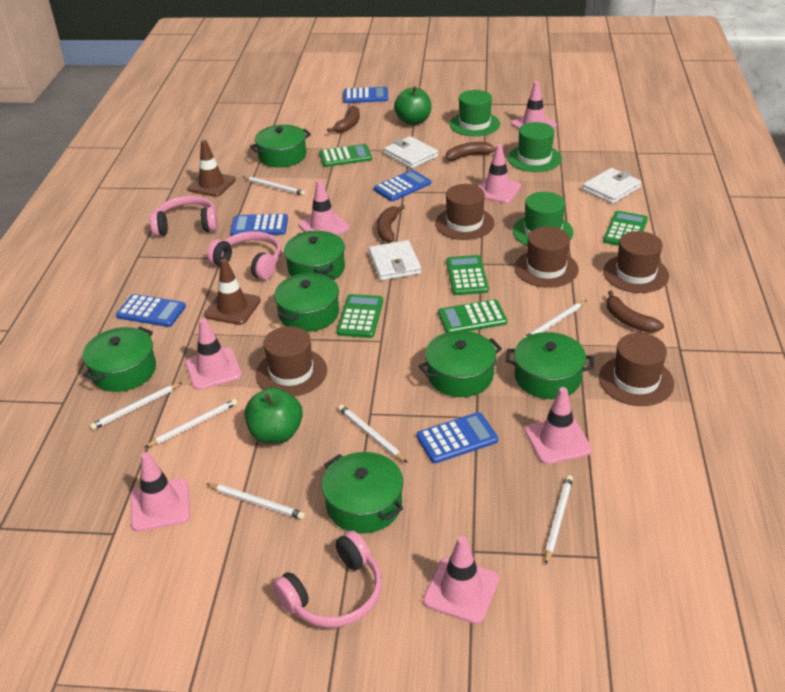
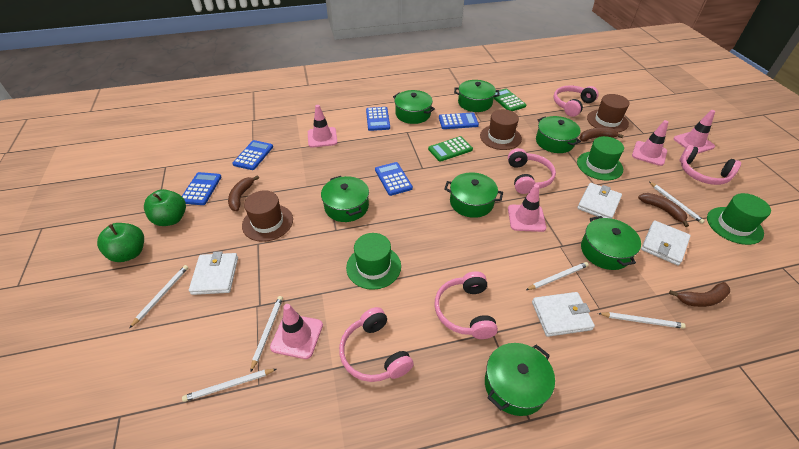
brown hat: 5 -> 3
brown traffic cone: 2 -> 0
green calculator: 5 -> 2
pink headphones: 3 -> 5
pink traffic cone: 7 -> 5
white pencil: 7 -> 6
white wallet: 3 -> 4

